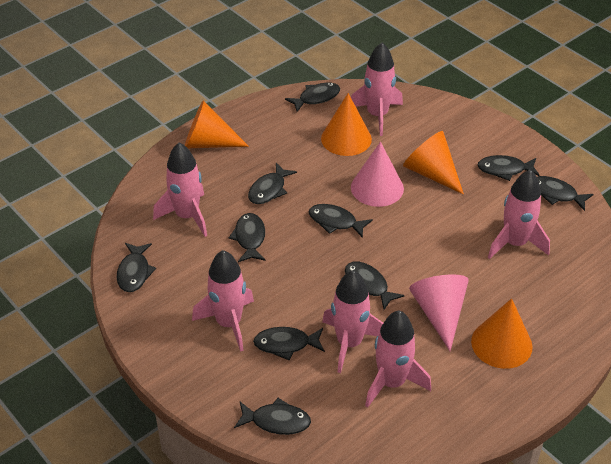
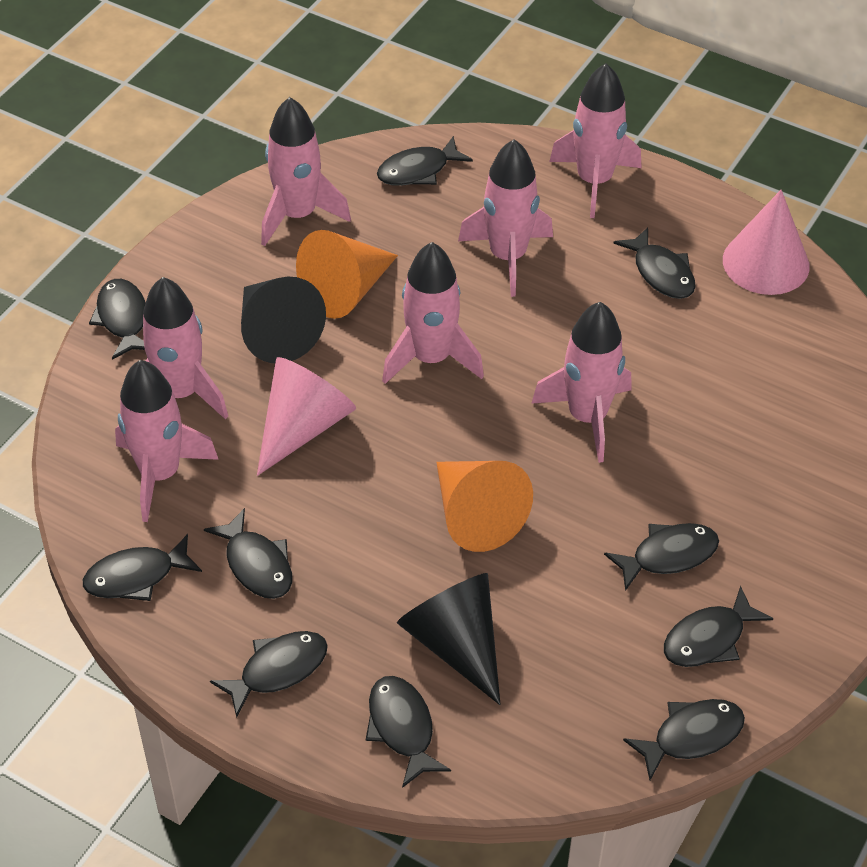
black cone: 0 -> 2
orange cone: 4 -> 2
pink rocket: 6 -> 7

